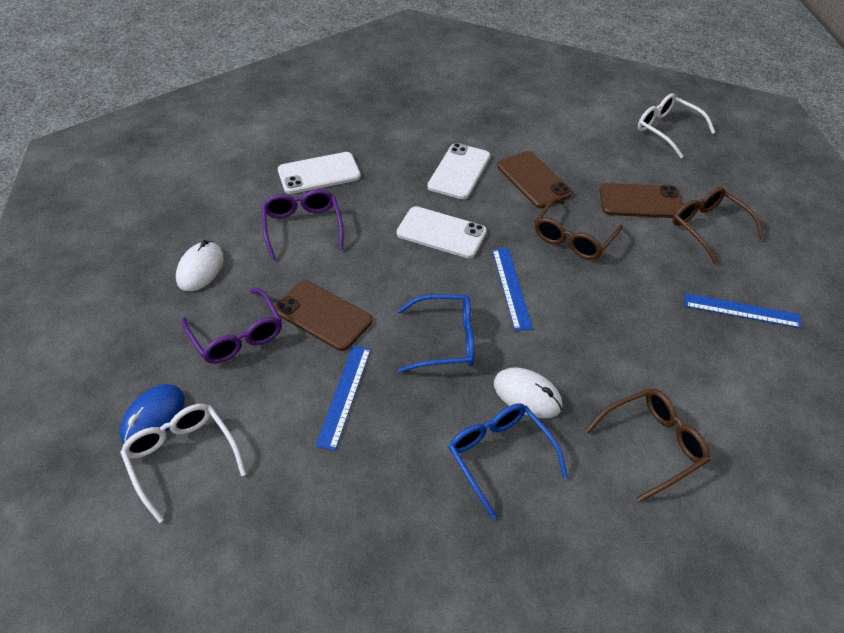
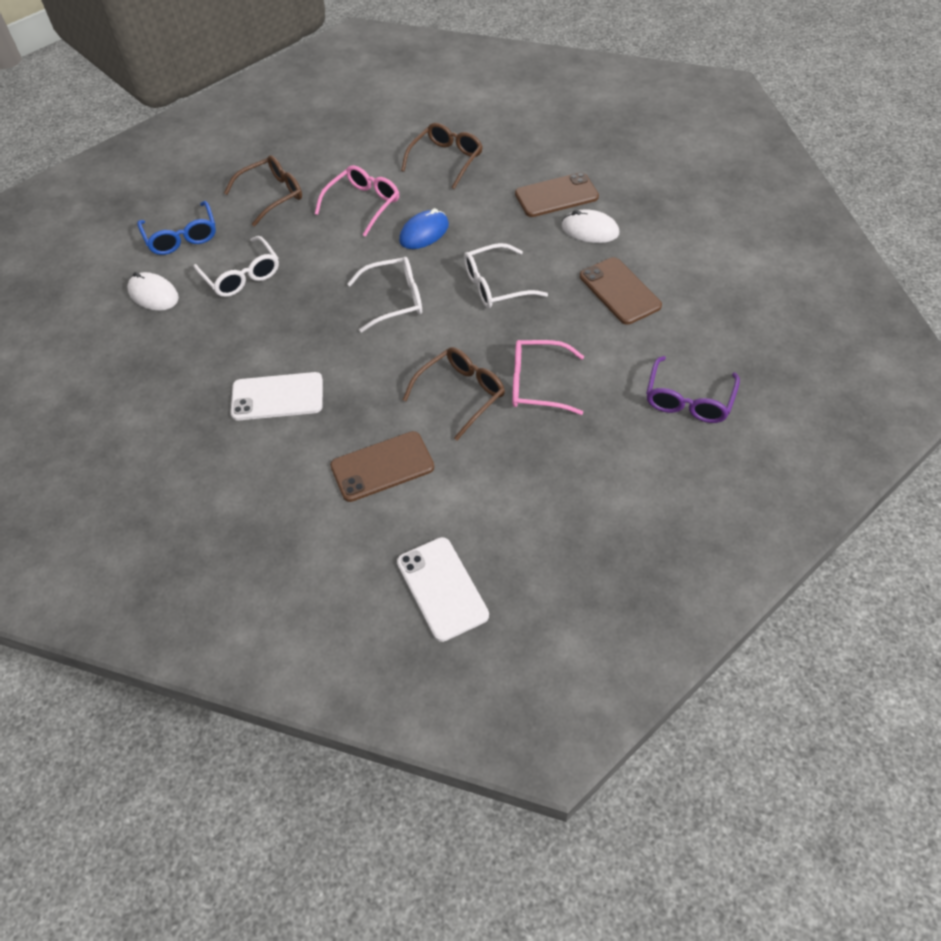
blue glasses: 2 -> 1
blue ruler: 3 -> 0
pink glasses: 0 -> 2
purple glasses: 2 -> 1
white glasses: 2 -> 3
white phone: 3 -> 2

